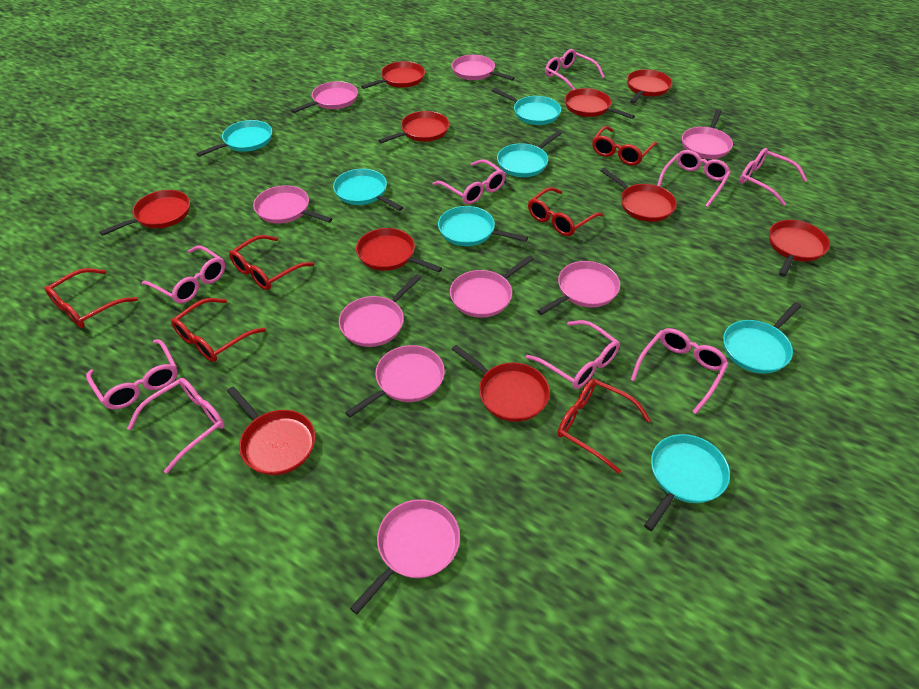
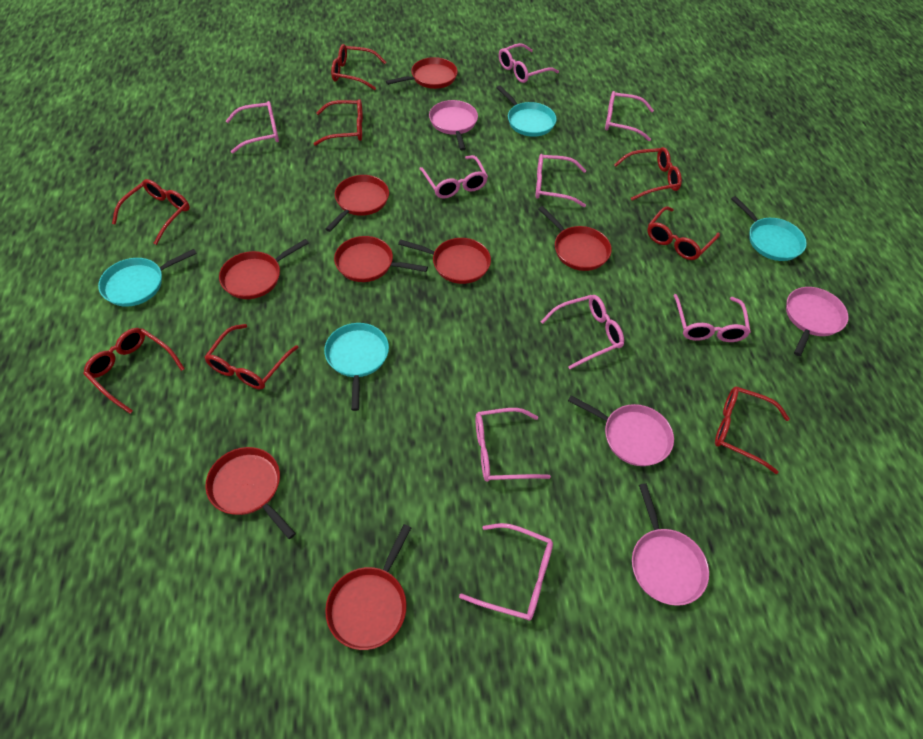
pink pan: 9 -> 4
red glasses: 6 -> 8
red pan: 10 -> 8
turquoise pan: 7 -> 4

